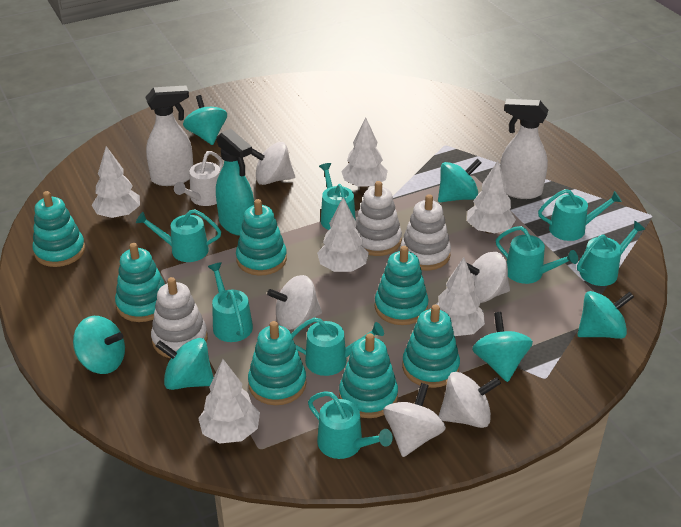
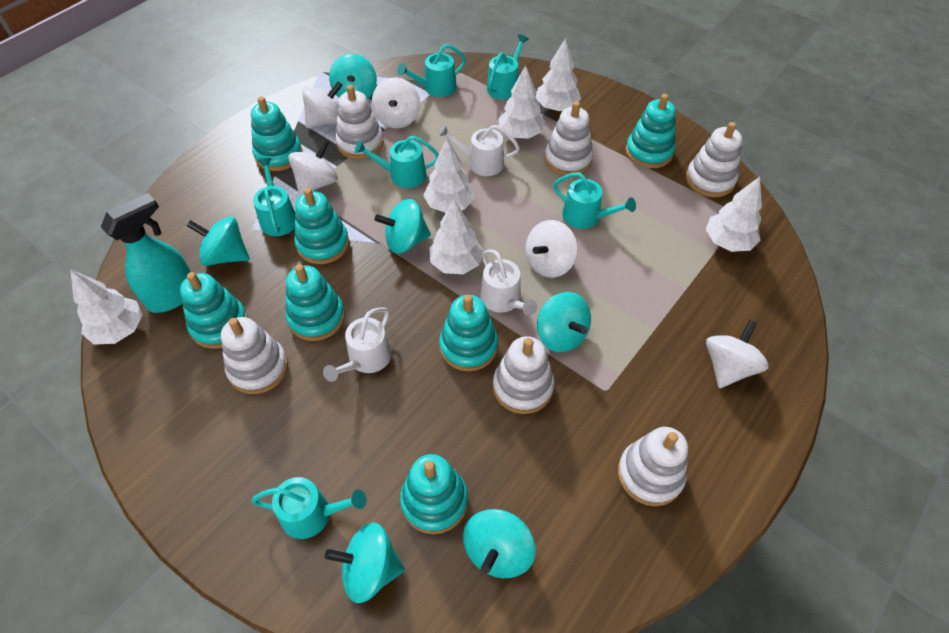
turquoise watering can: 8 -> 6
white spray bottle: 2 -> 0
white stacking toy: 3 -> 6
white watering can: 1 -> 3

